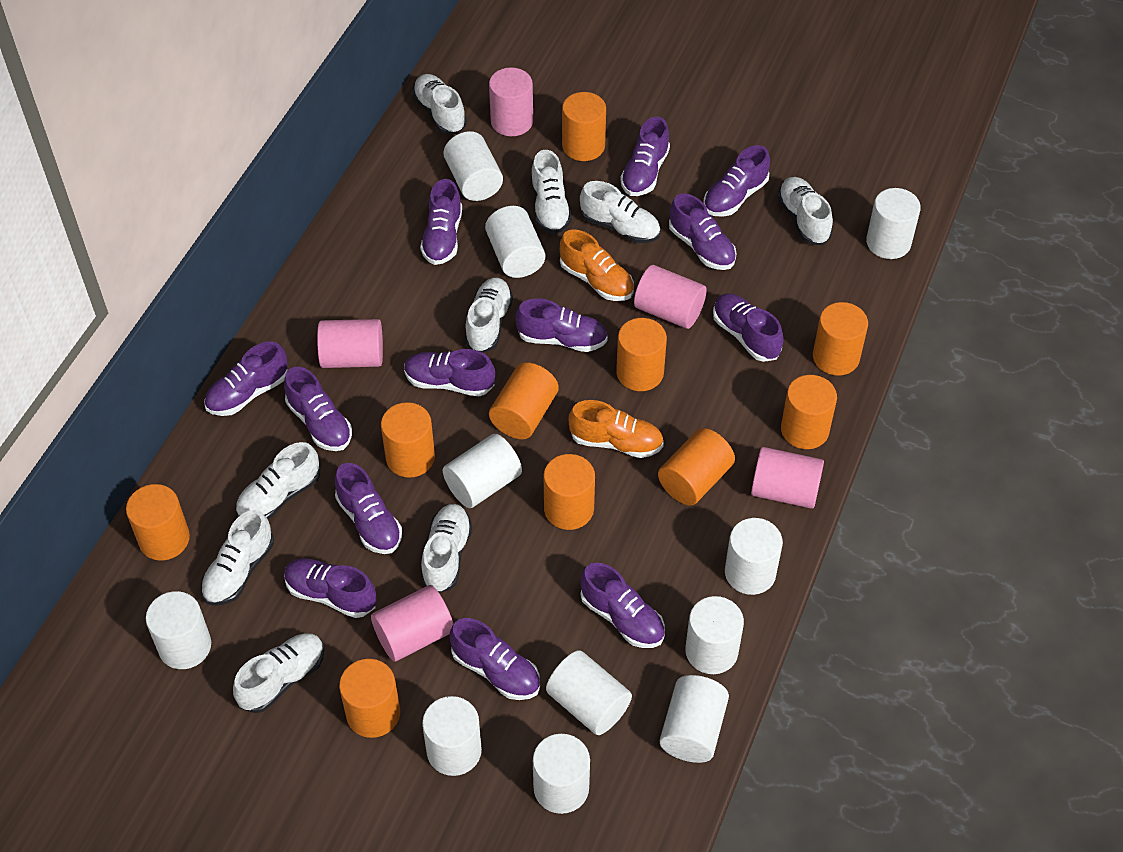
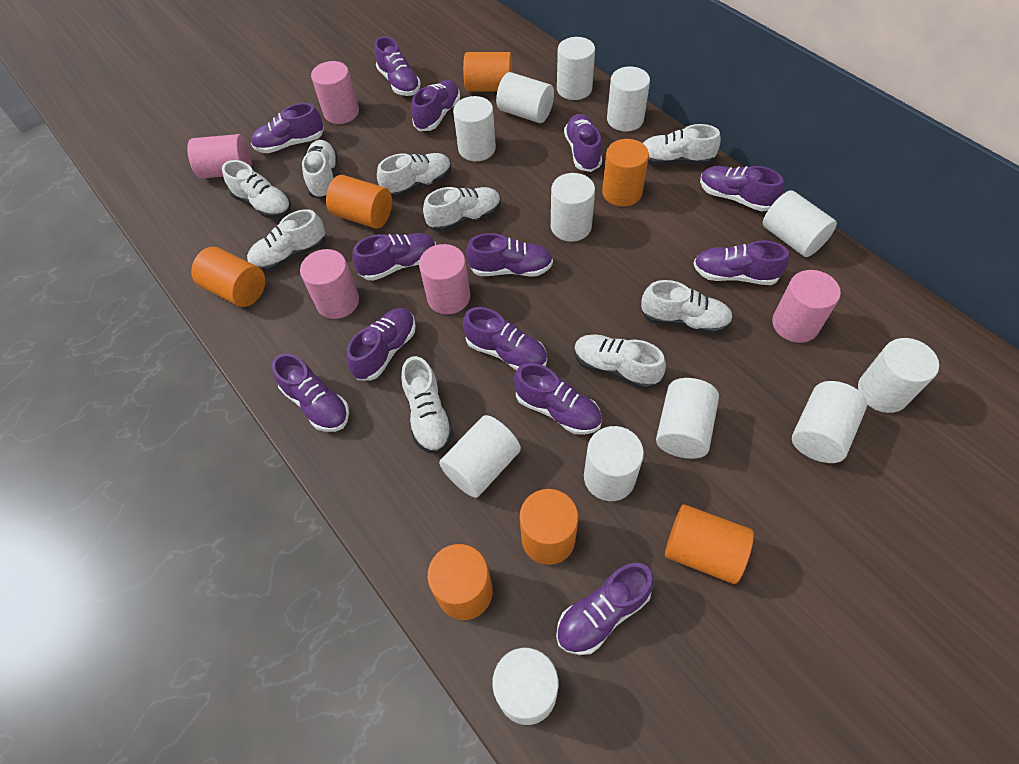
orange cylinder: 10 -> 7
orange shoe: 2 -> 0
white cylinder: 11 -> 12

